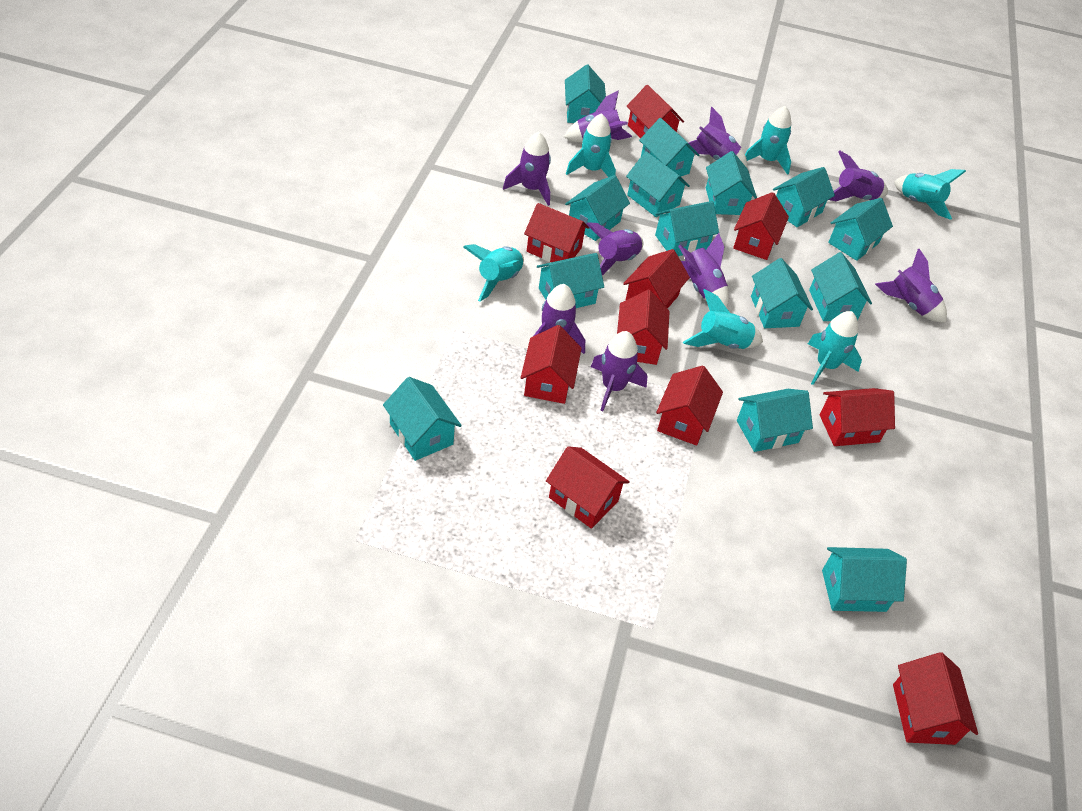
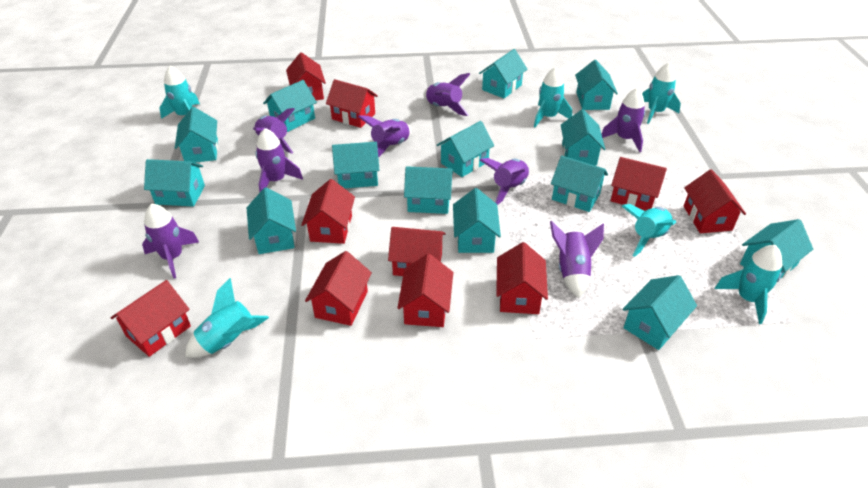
purple rocket: 9 -> 8

